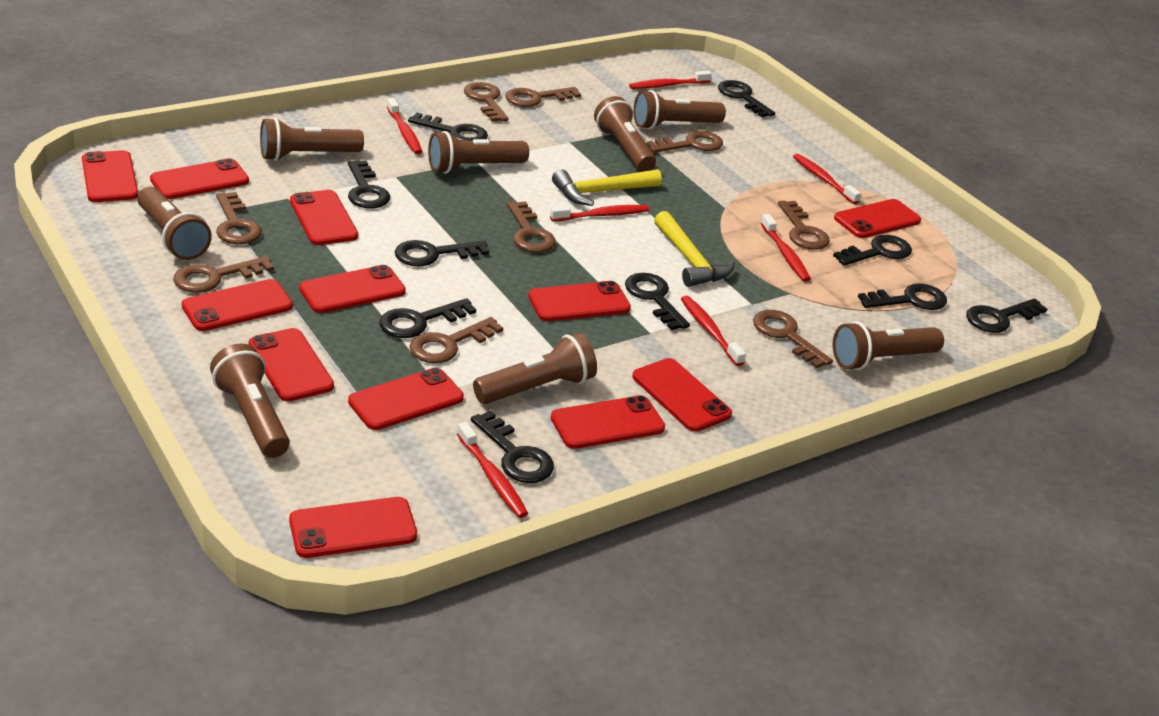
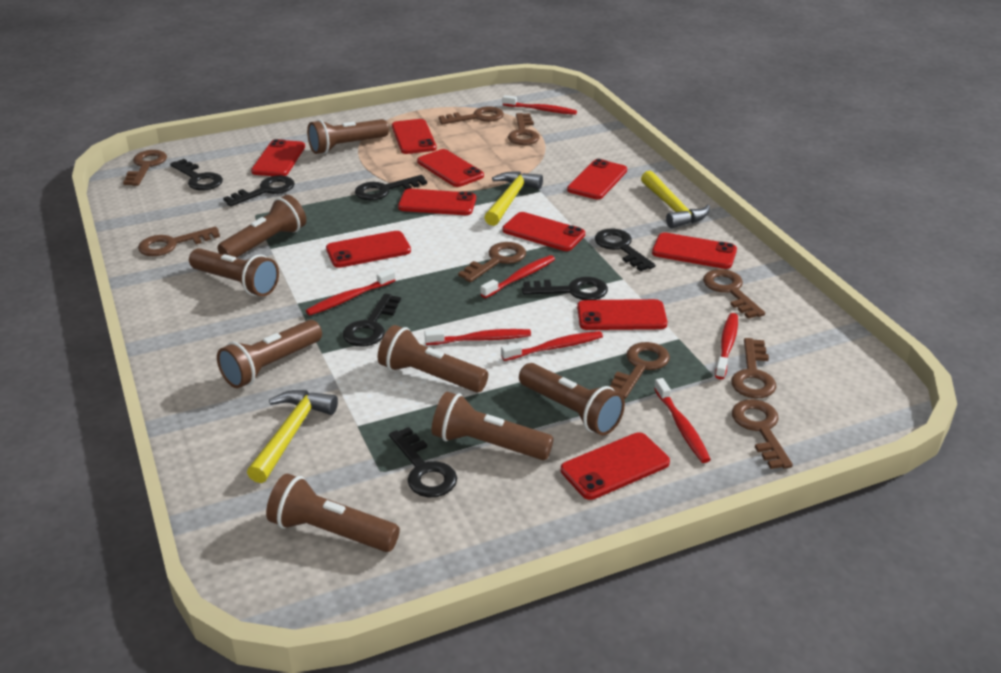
black key: 10 -> 7
red phone: 12 -> 10
yellow hammer: 2 -> 3

